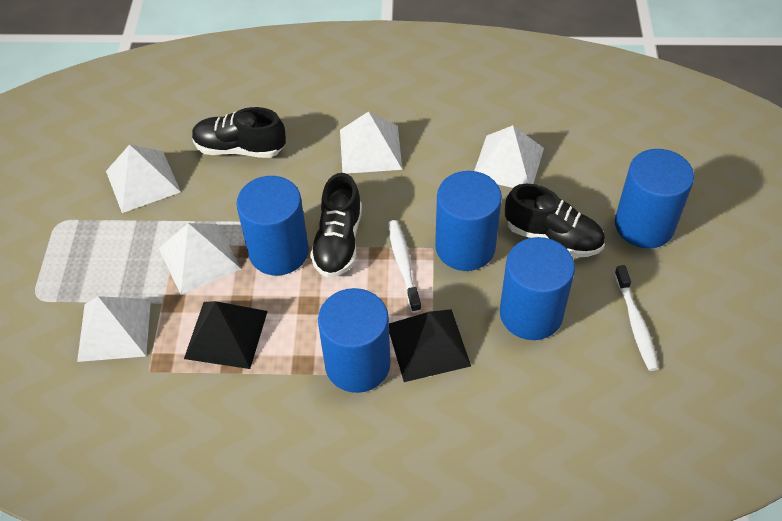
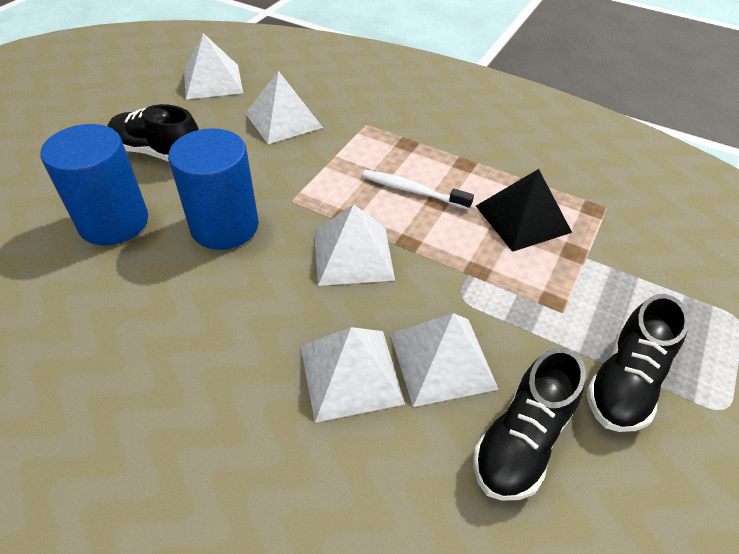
black pyramid: 2 -> 1
blue cylinder: 5 -> 2
white toothbrush: 2 -> 1

